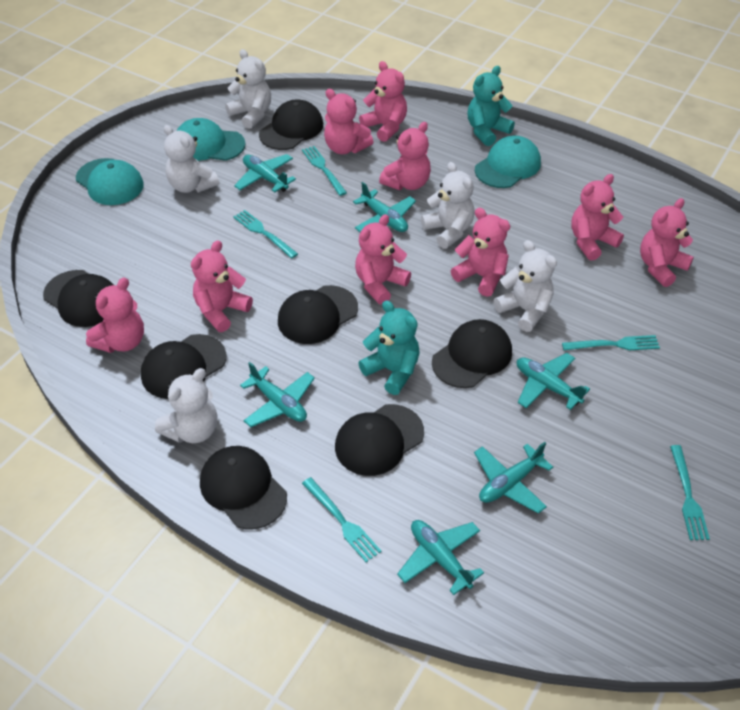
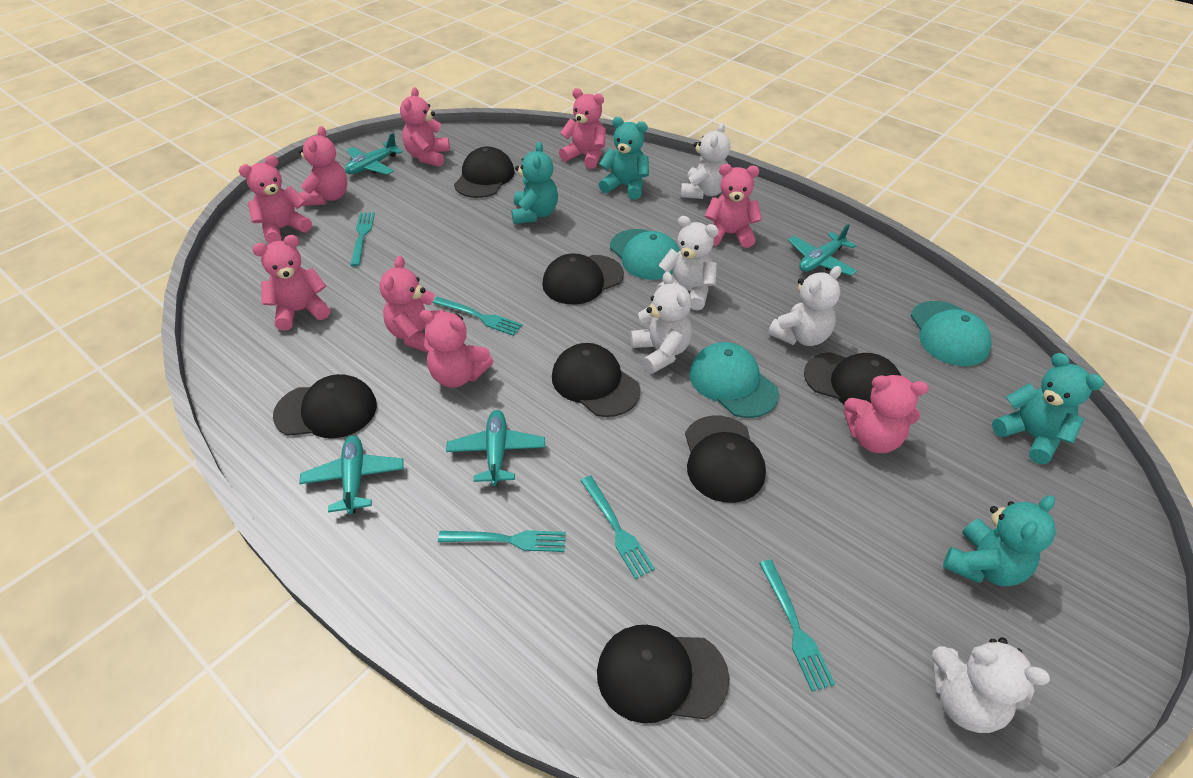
turquoise plane: 6 -> 4
turquoise teddy bear: 2 -> 4

